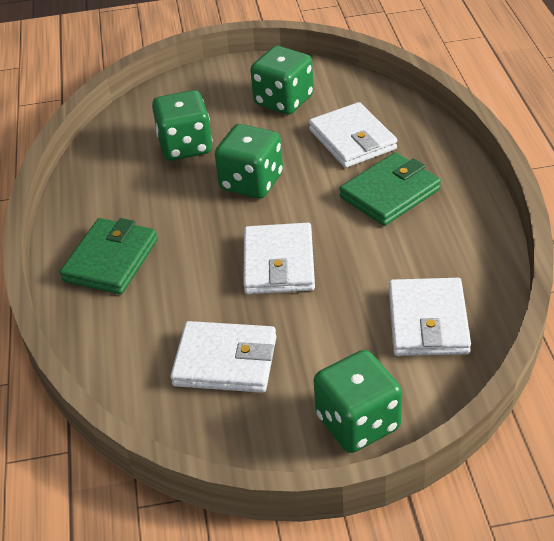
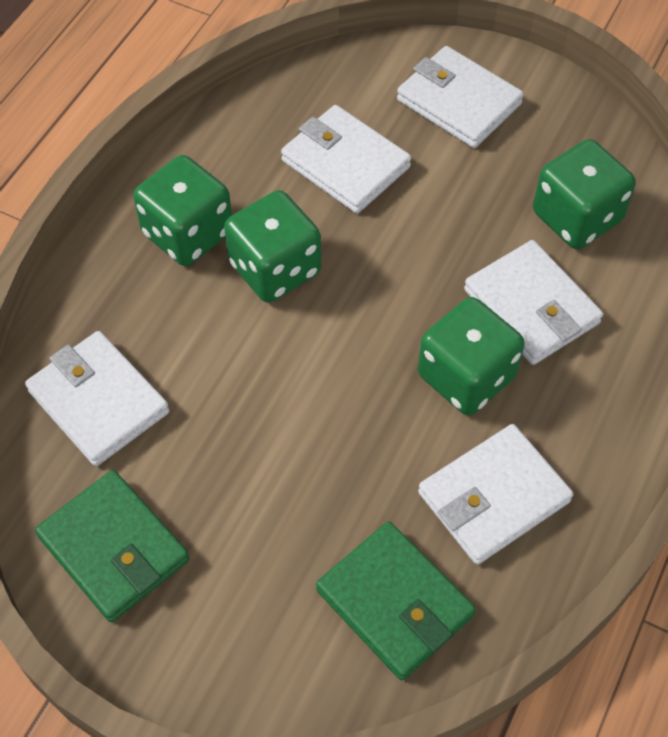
white wallet: 4 -> 5

